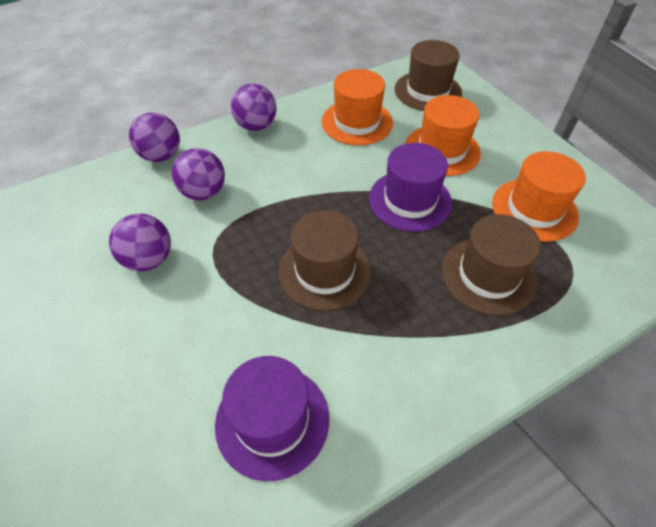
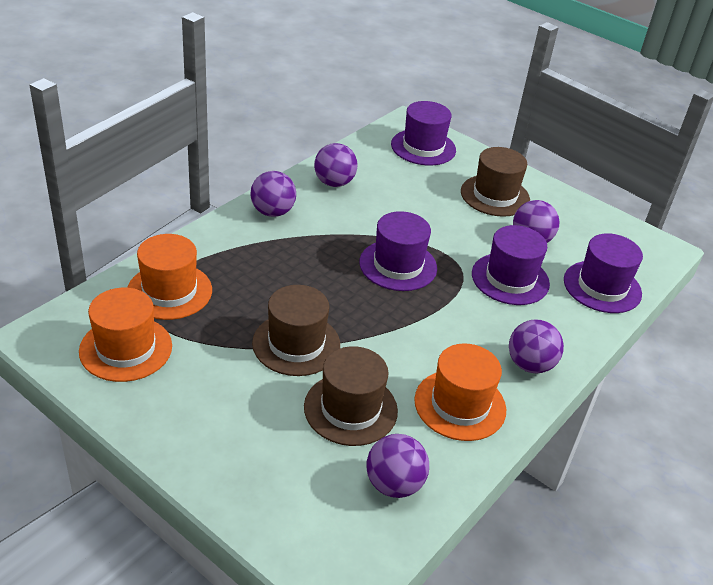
purple ball: 4 -> 5
purple hat: 2 -> 4

